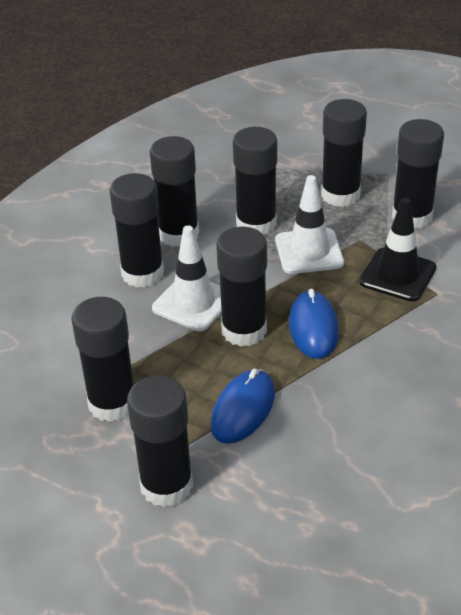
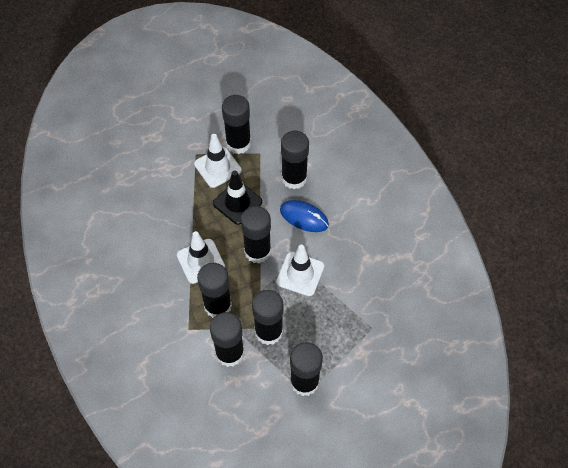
black glue stick: 8 -> 7
blue mouse: 2 -> 1
white traffic cone: 2 -> 3

